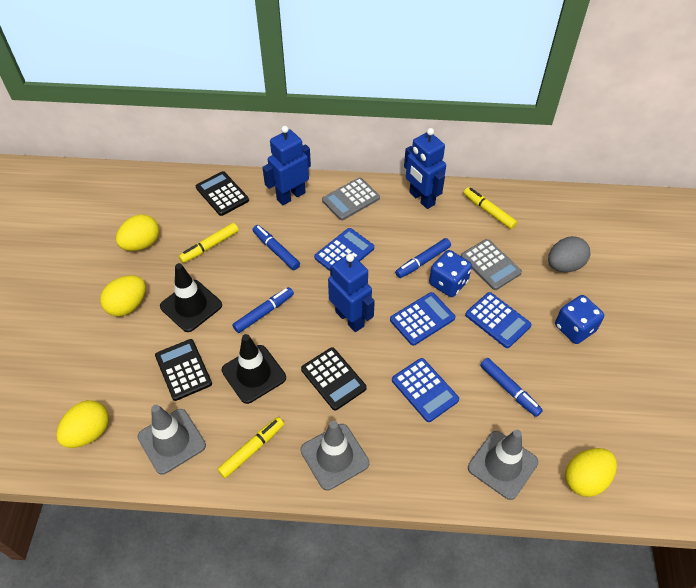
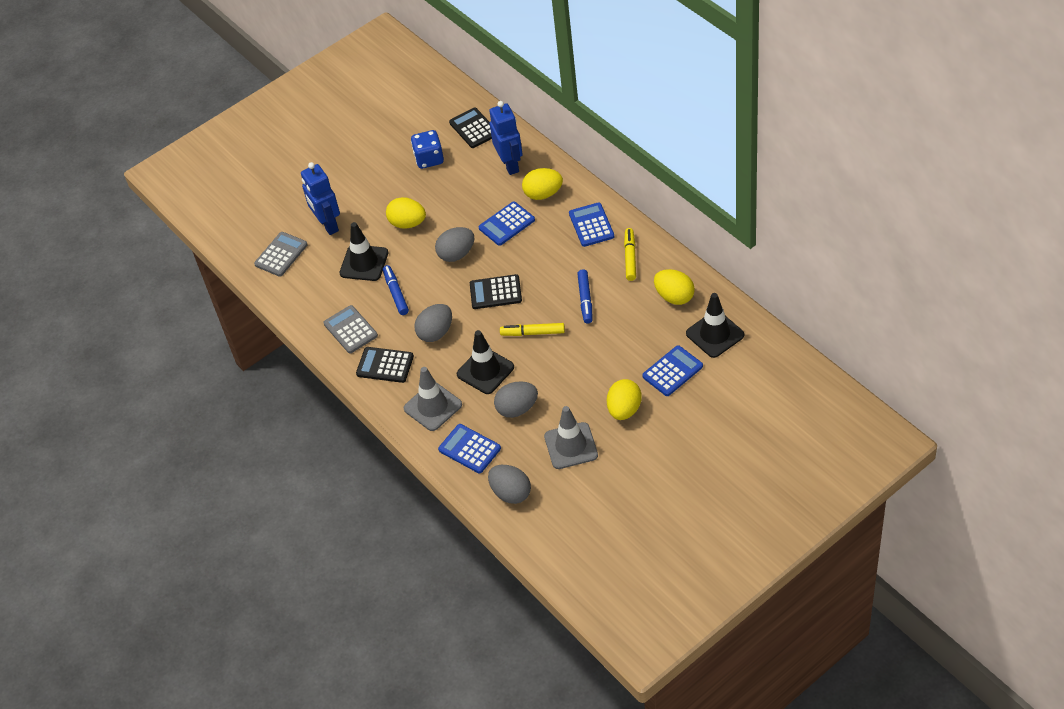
black traffic cone: 2 -> 3
blue dice: 2 -> 1
blue marker: 4 -> 2
blue robot: 3 -> 2
grey egg: 1 -> 4
grey traffic cone: 3 -> 2
yellow marker: 3 -> 2

